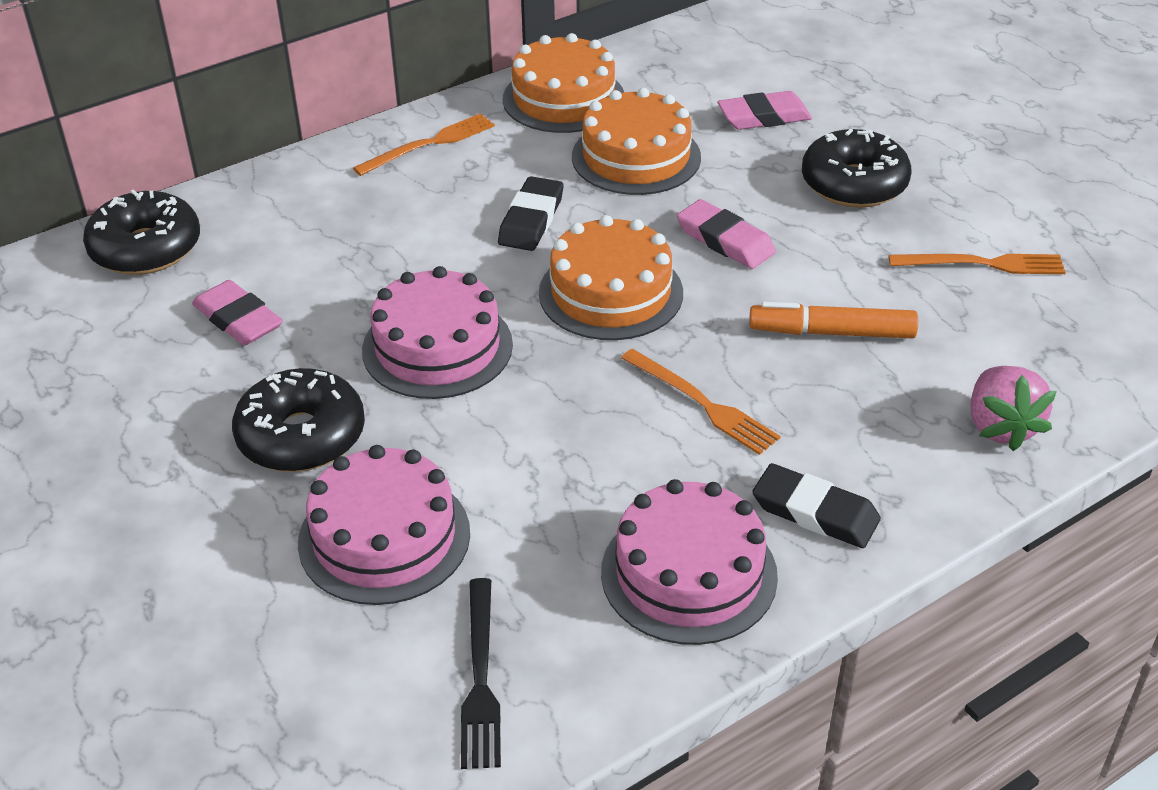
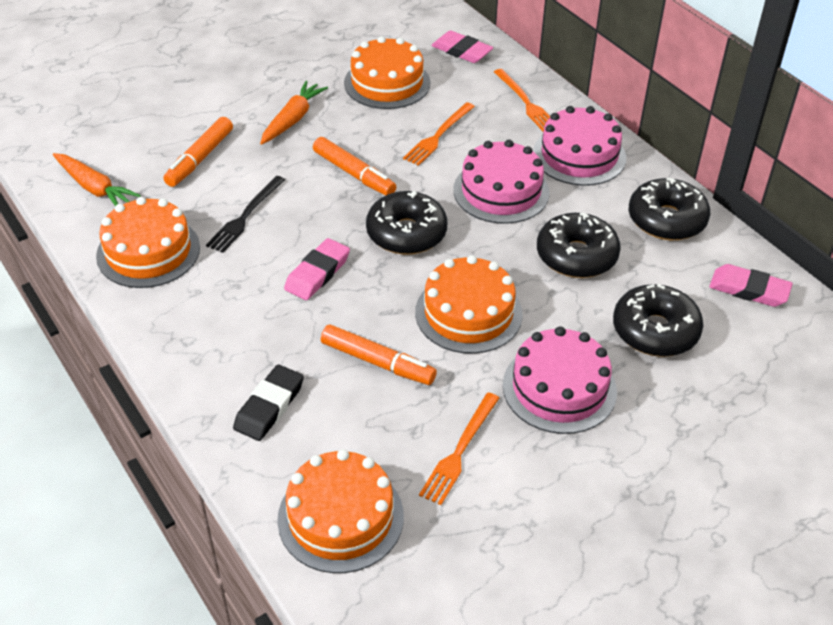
black donut: 3 -> 4
black eraser: 2 -> 1
orange cake: 3 -> 4
orange carrot: 0 -> 2
orange marker: 1 -> 3
pink strawberry: 1 -> 0

